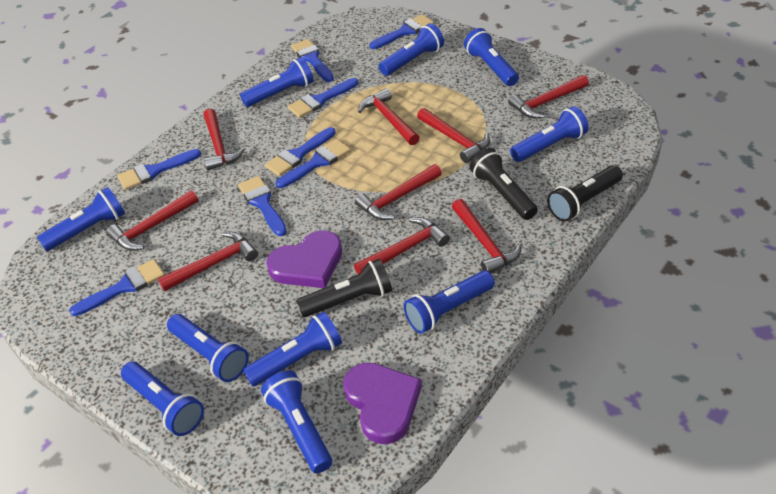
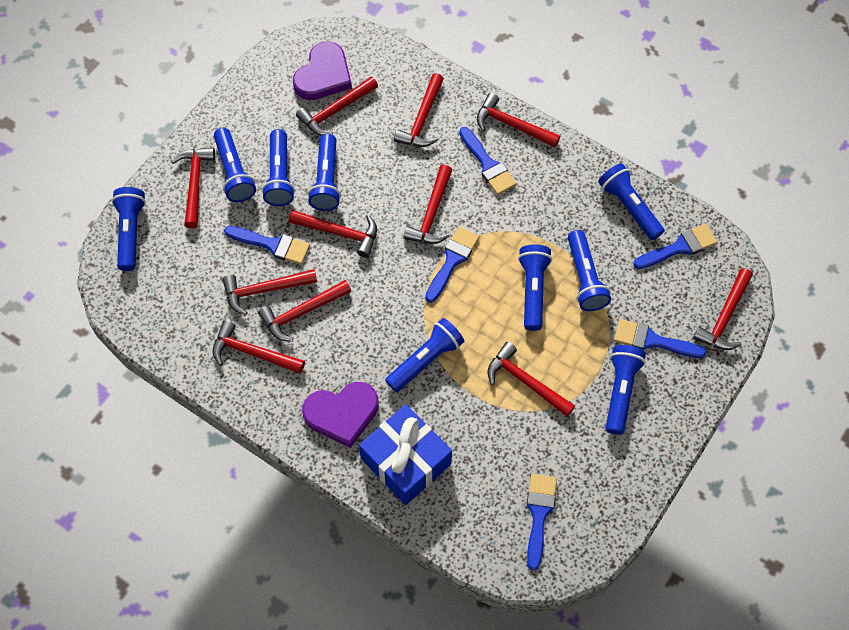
black flashlight: 3 -> 0
blue brush: 8 -> 6
blue flashlight: 10 -> 9
blue gift: 0 -> 1
red hammer: 9 -> 11

